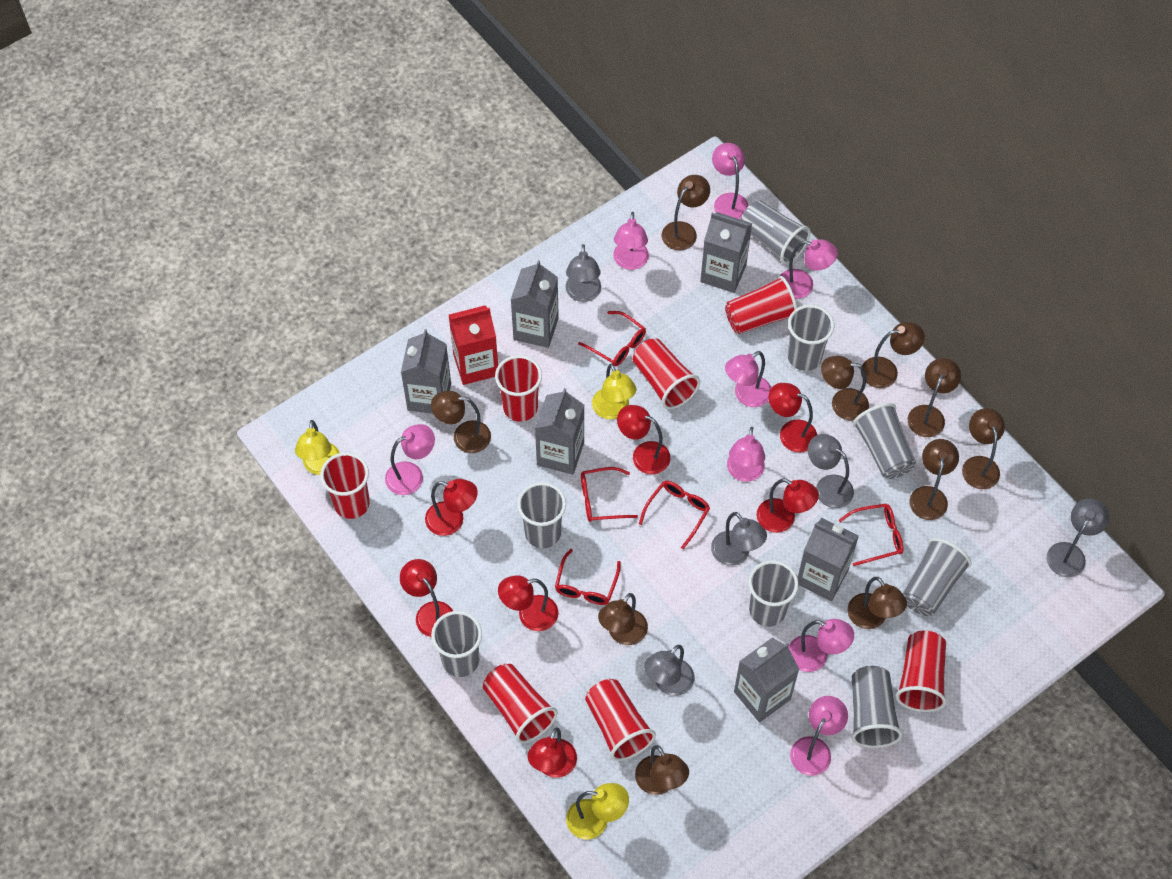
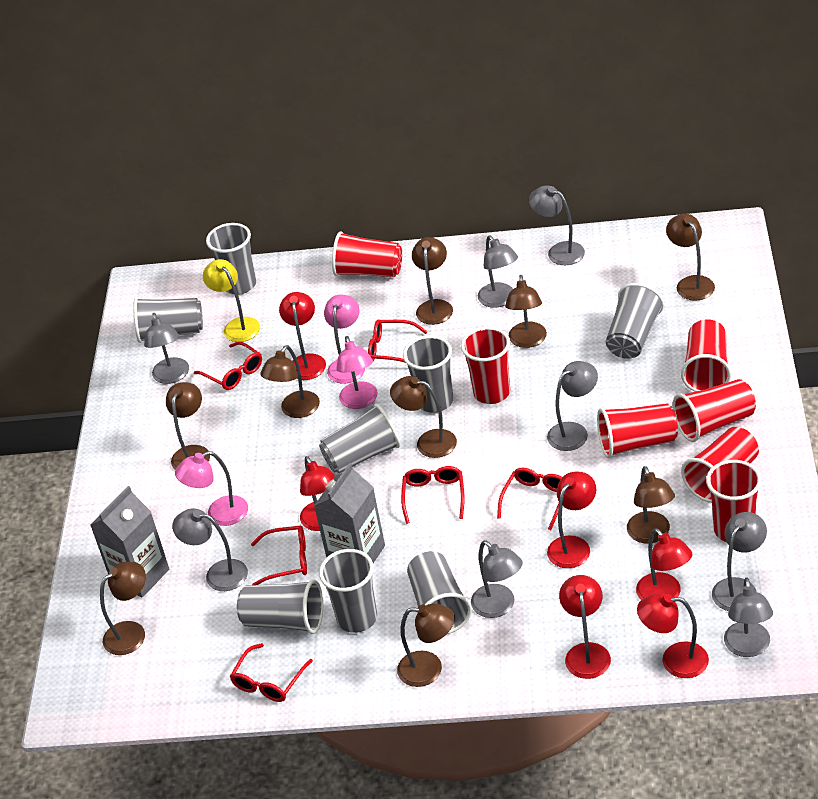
brown lamp: 10 -> 9
grey carton: 6 -> 2
grey lamp: 5 -> 8
pink lamp: 8 -> 3
red carton: 1 -> 0
red glasses: 5 -> 6
red lamp: 7 -> 6
yellow lamp: 3 -> 1

